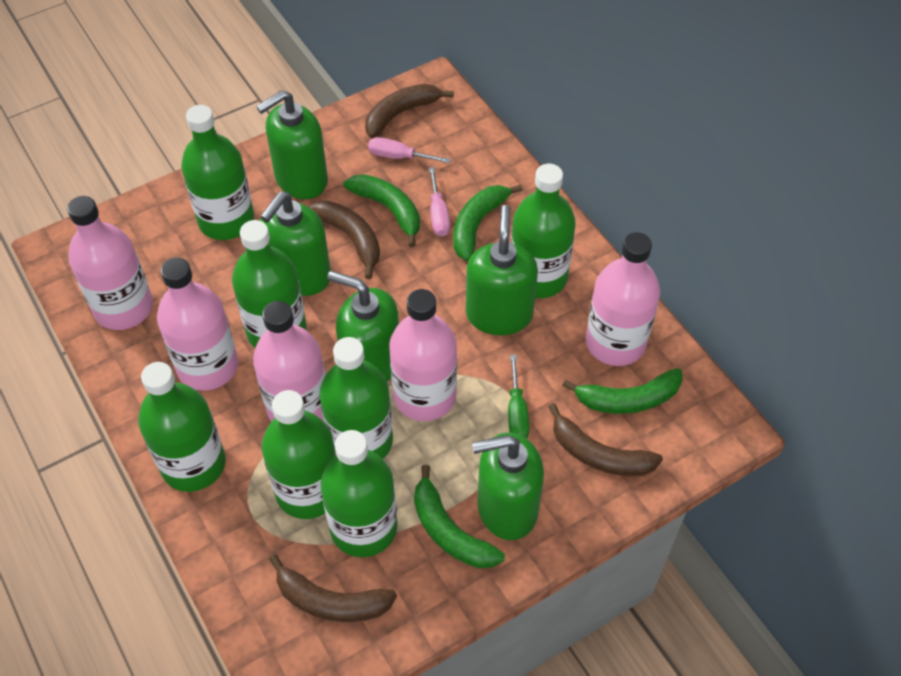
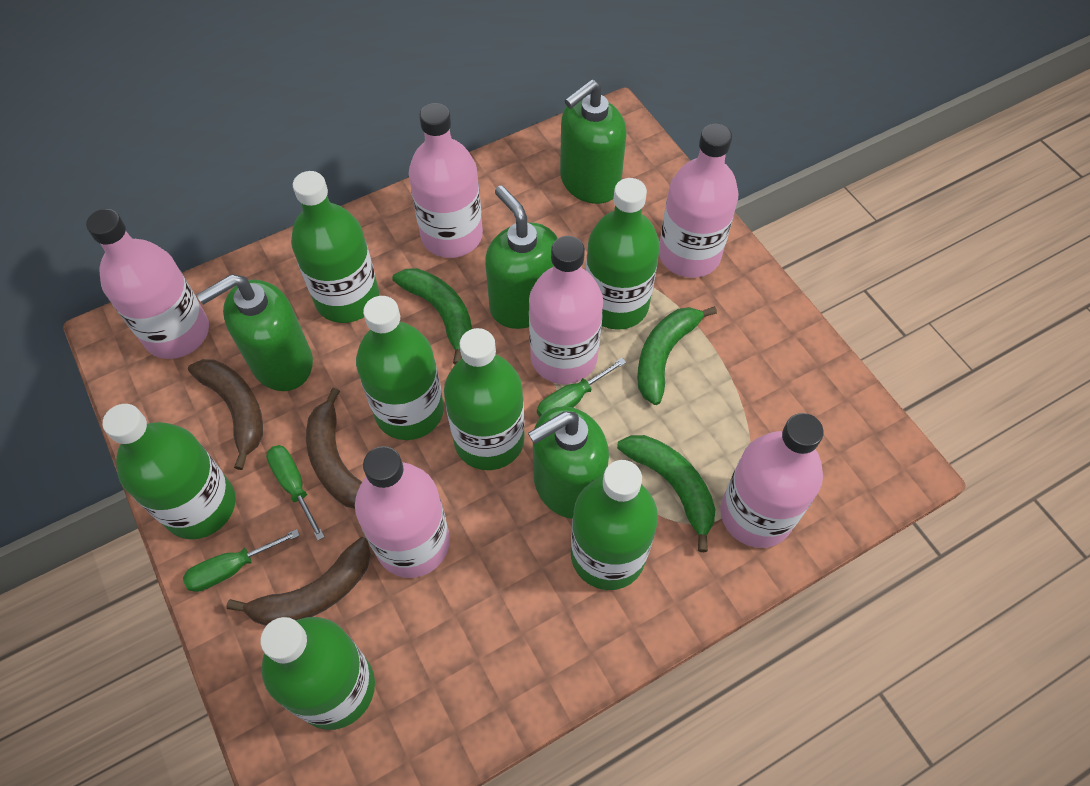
brown banana: 4 -> 3
green banana: 4 -> 3
green screwdriver: 1 -> 3
green soap dispenser: 5 -> 4
pink bottle: 5 -> 6
pink screwdriver: 2 -> 0

